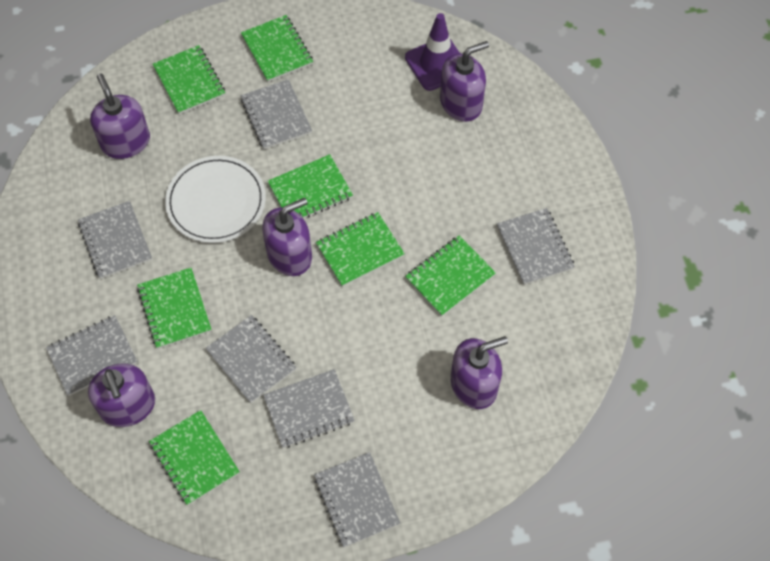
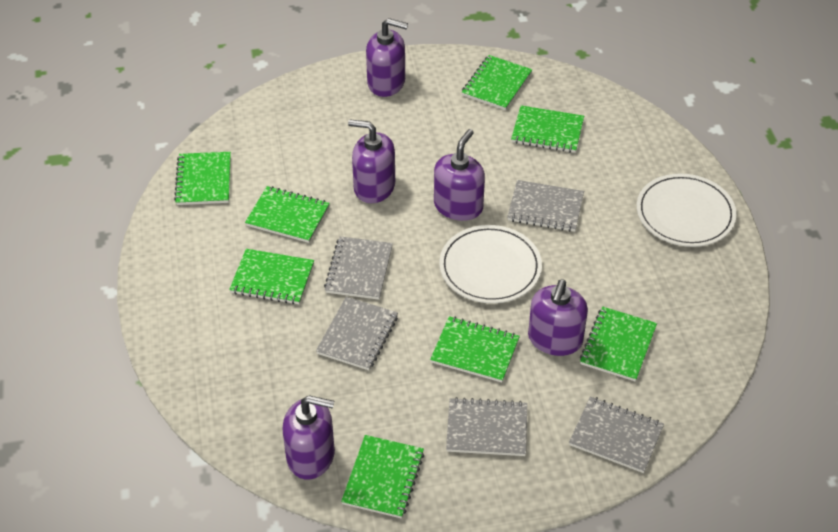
green notebook: 7 -> 8
grey notebook: 7 -> 5
purple traffic cone: 1 -> 0
white plate: 1 -> 2

